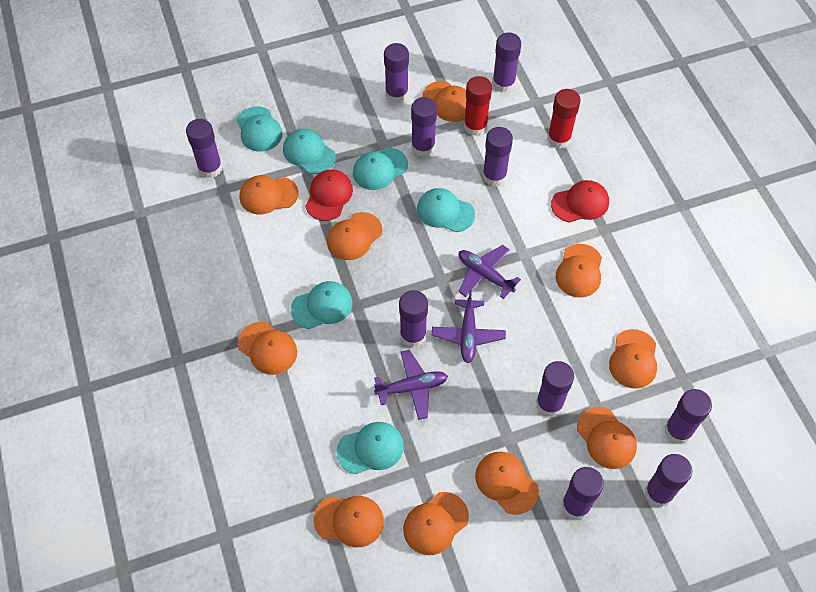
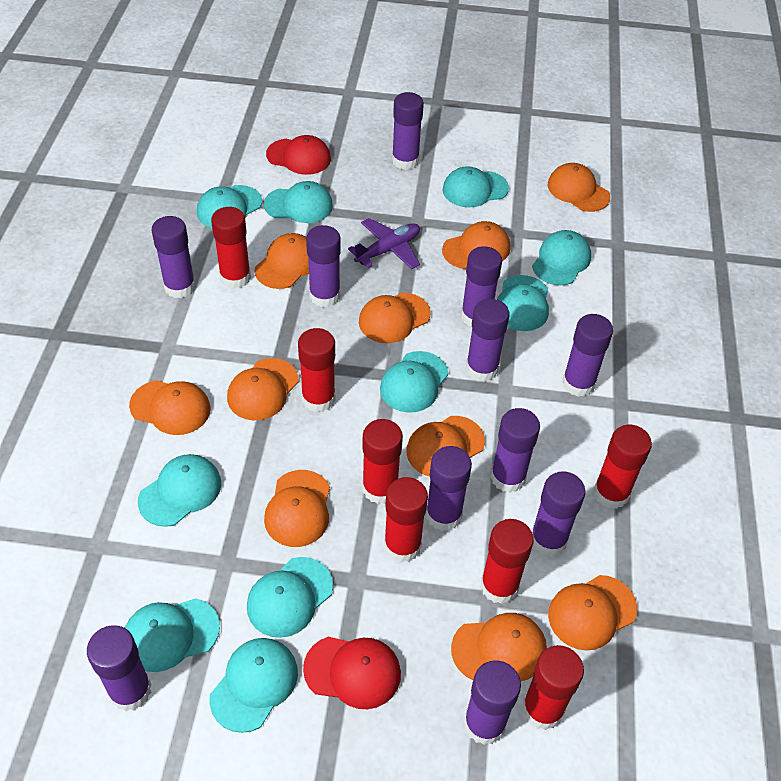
purple glue stick: 10 -> 11
purple plane: 3 -> 1
red glue stick: 2 -> 7
turquoise cap: 6 -> 10

